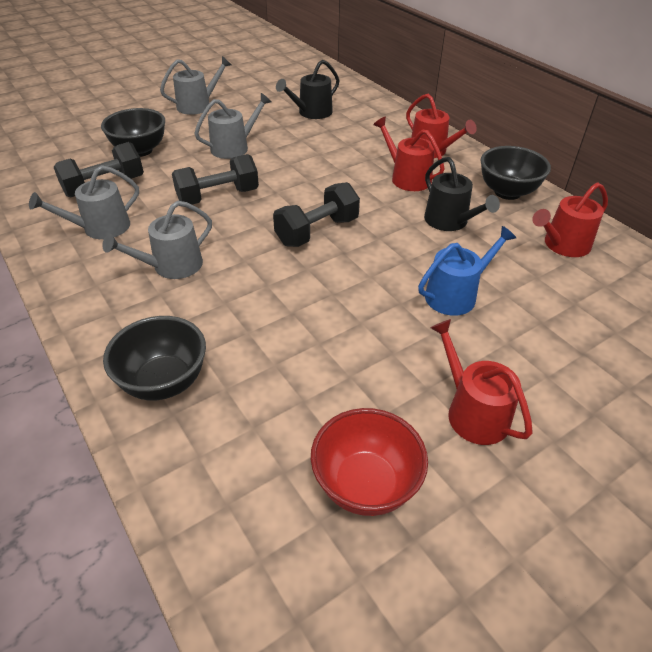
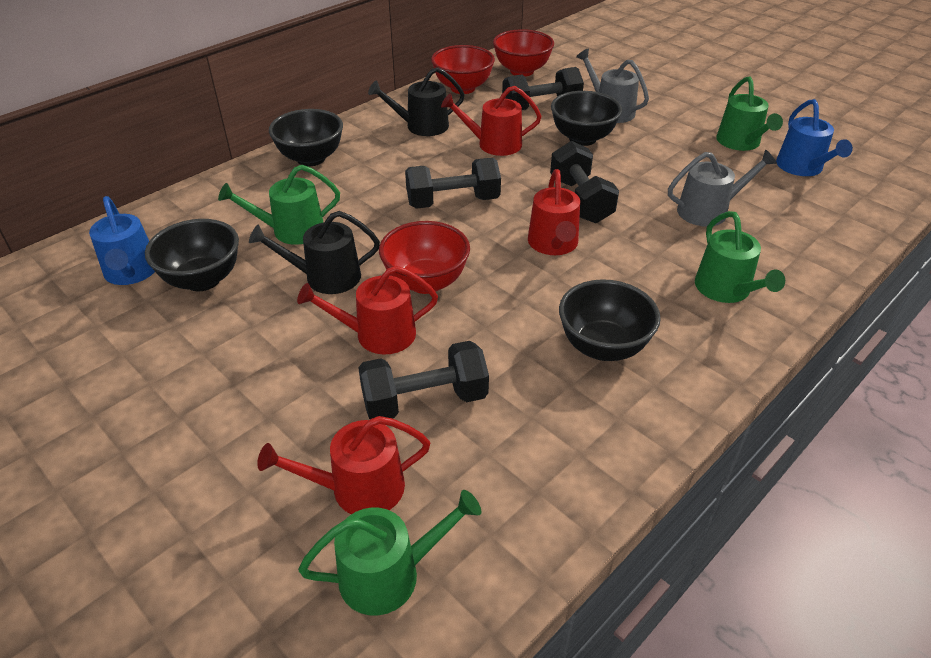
black bowl: 3 -> 4
black dumbbell: 3 -> 4
blue watering can: 1 -> 2
green watering can: 0 -> 4
grey watering can: 4 -> 2
red bowl: 1 -> 3

